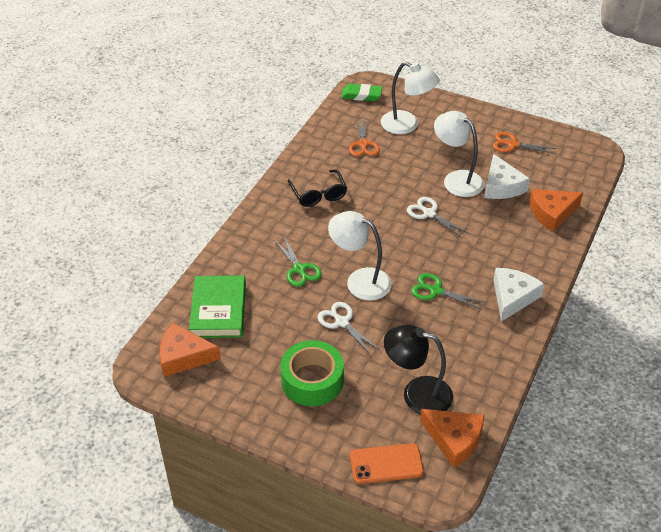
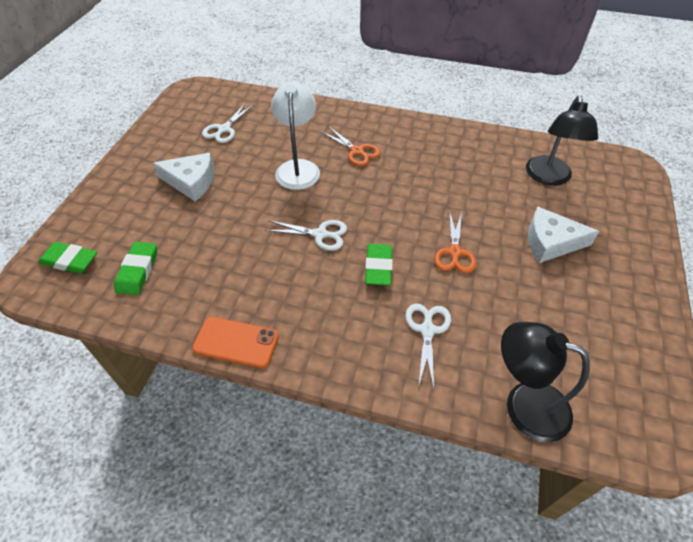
black glasses: 1 -> 0
black lamp: 1 -> 2
green book: 1 -> 0
green eraser: 1 -> 3
green scissors: 2 -> 0
green tape: 1 -> 0
orange cheese: 3 -> 0
white lamp: 3 -> 1
white scissors: 2 -> 3

